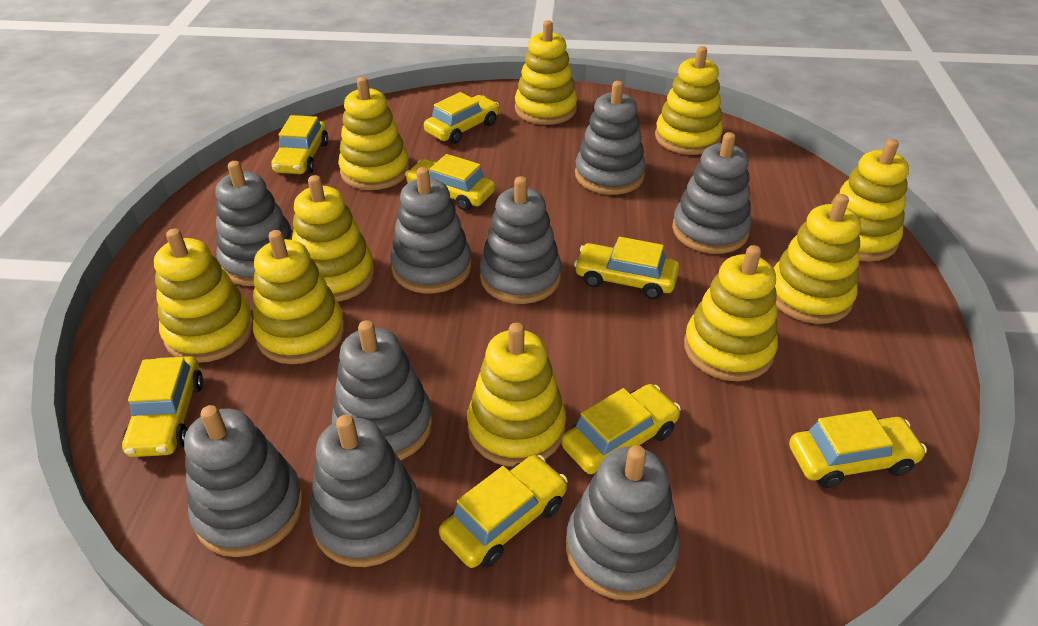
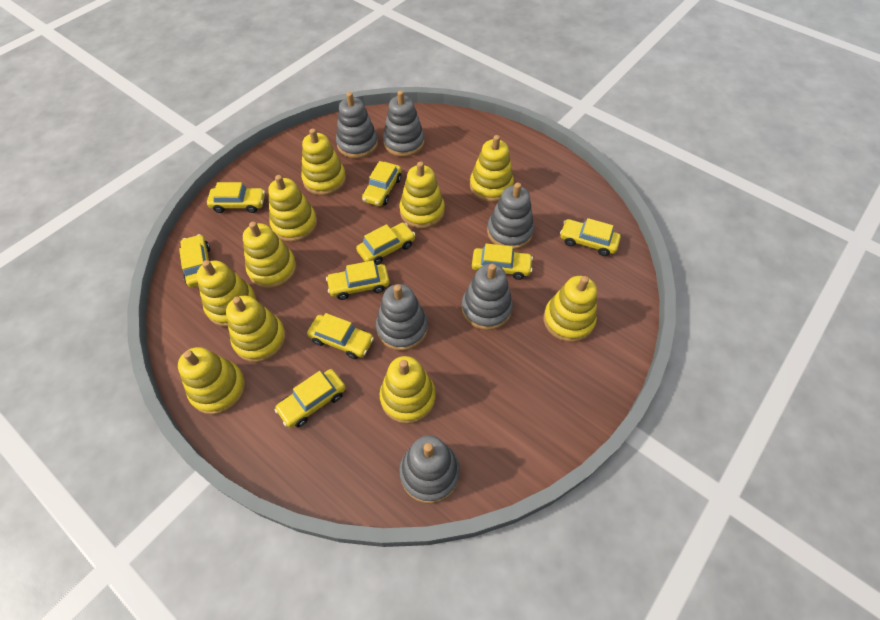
grey stacking toy: 9 -> 6
yellow car: 8 -> 9

